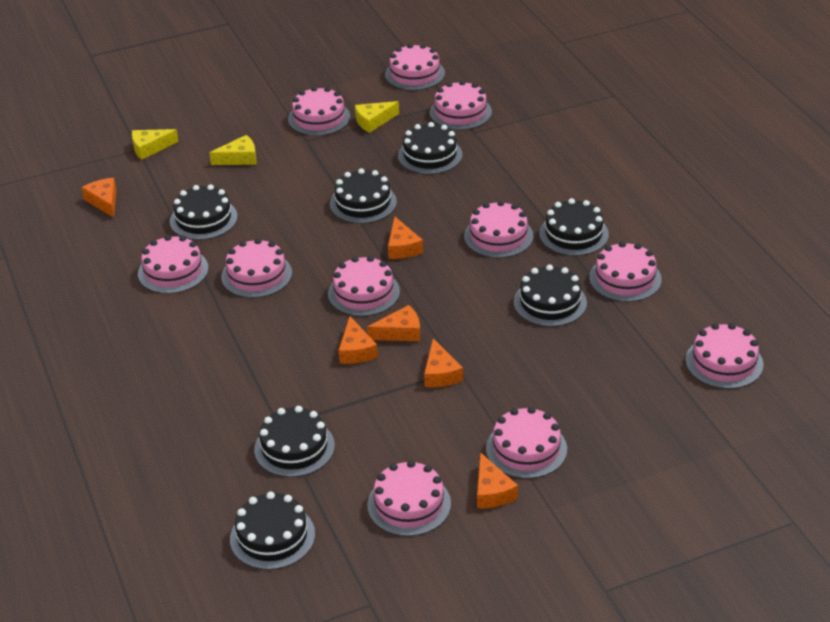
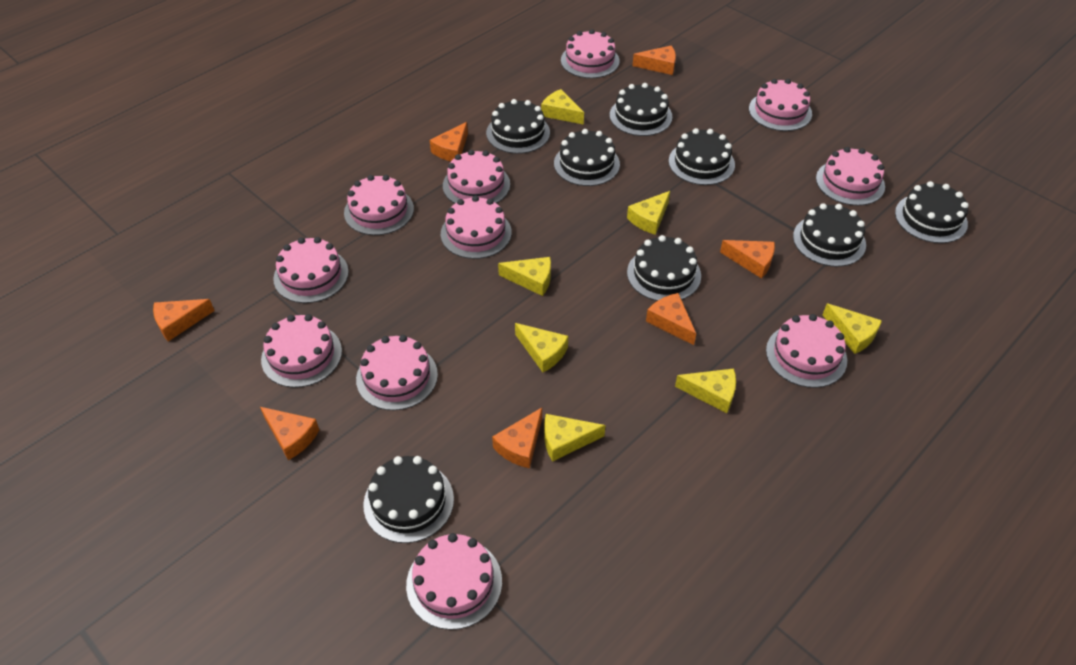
black cake: 7 -> 8
orange cheese: 6 -> 7
yellow cheese: 3 -> 7

